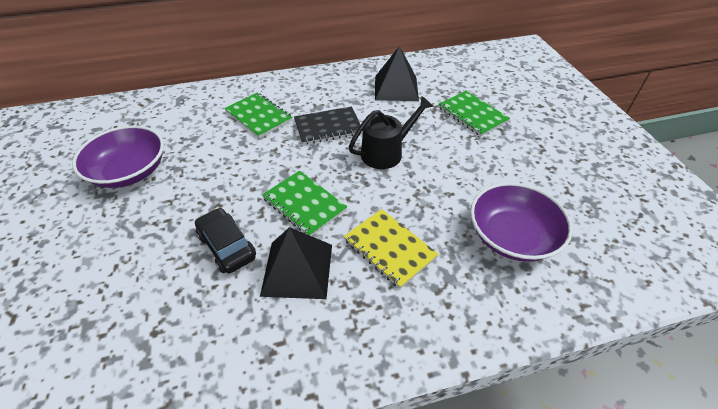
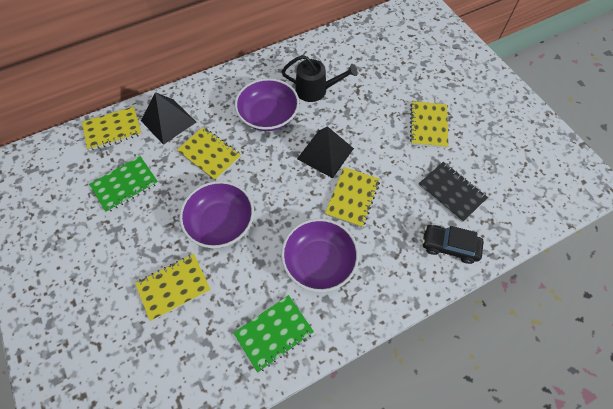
green notebook: 3 -> 2
purple bowl: 2 -> 3
yellow notebook: 1 -> 5

